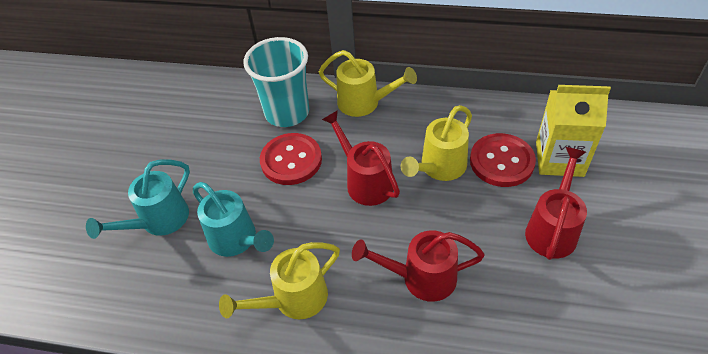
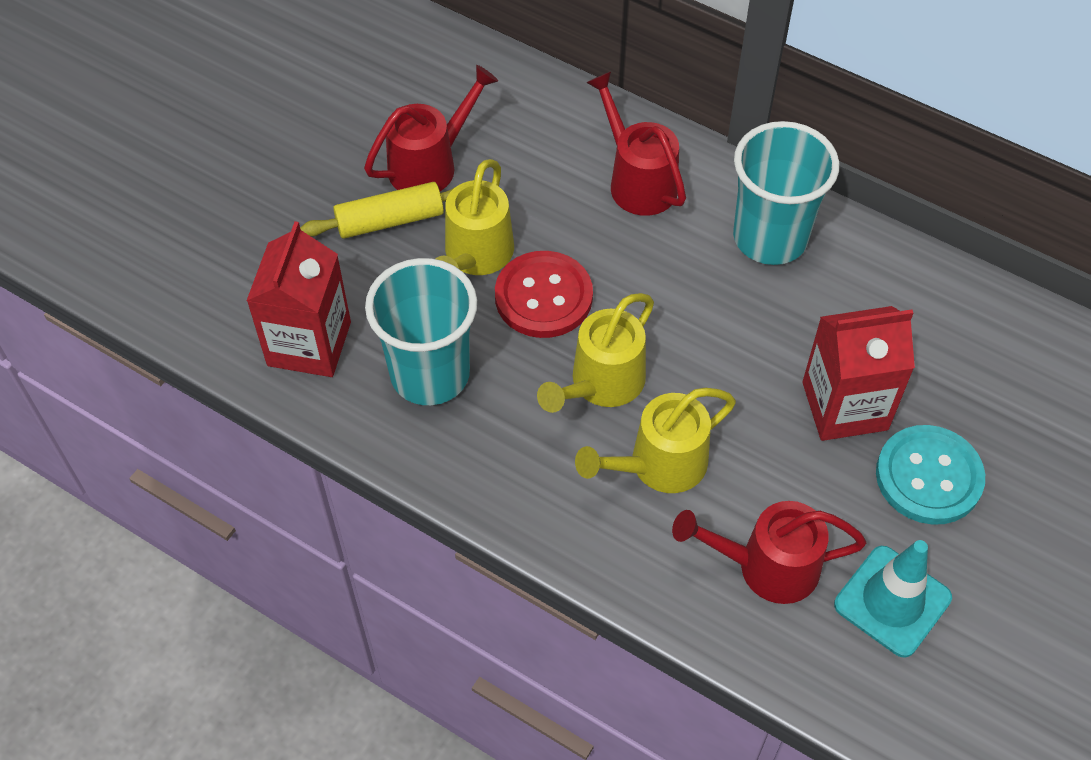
red button: 2 -> 1
red carton: 0 -> 2
turquoise button: 0 -> 1
turquoise cup: 1 -> 2
turquoise traffic cone: 0 -> 1
turquoise watering can: 2 -> 0
yellow carton: 1 -> 0
yellow rolling pin: 0 -> 1

